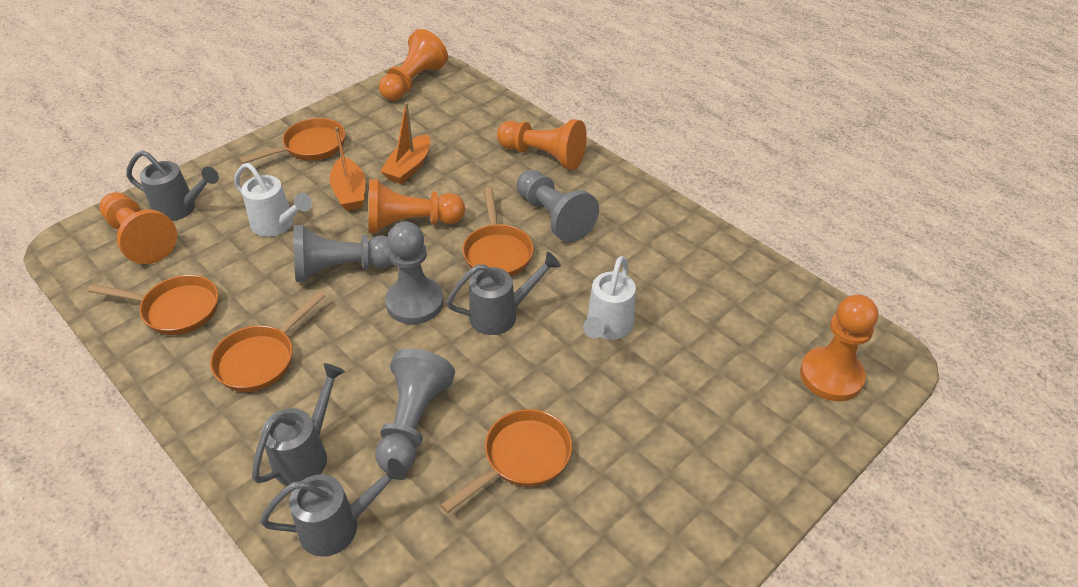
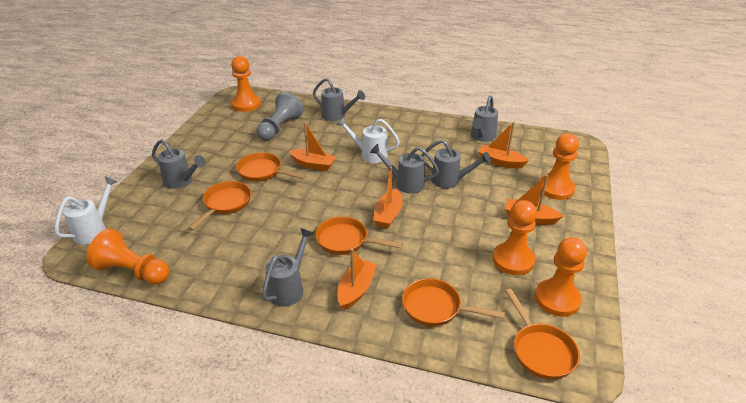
grey pawn: 4 -> 1
grey watering can: 4 -> 6
orange boat: 2 -> 5

